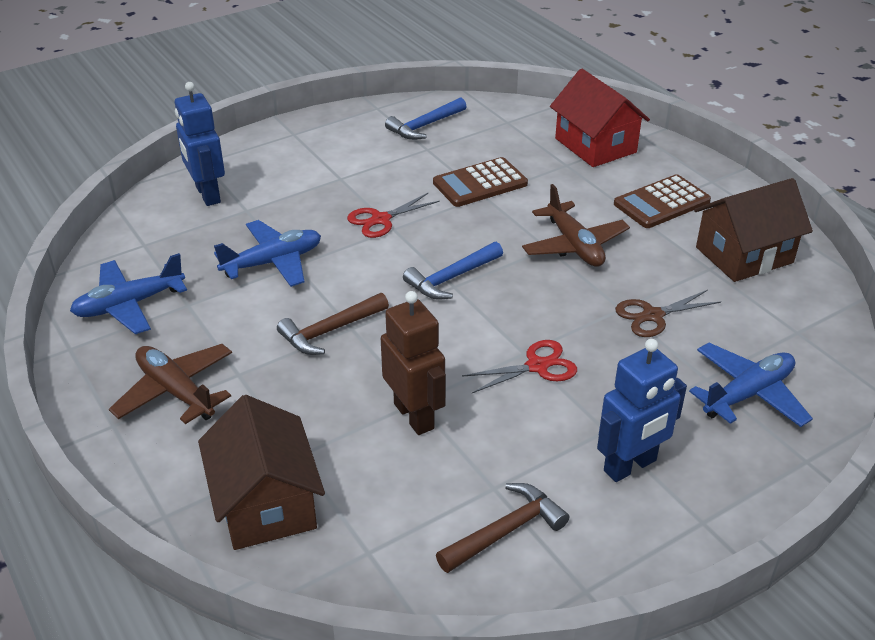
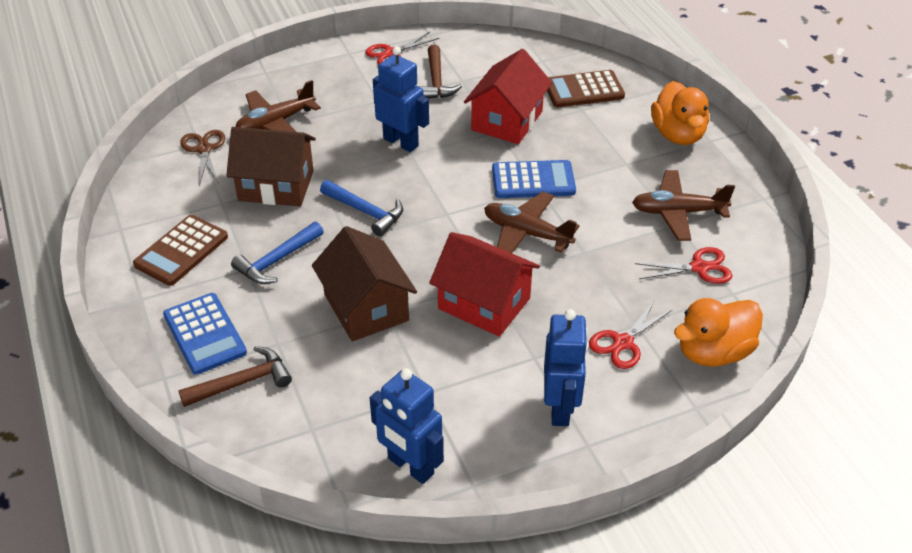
blue calculator: 0 -> 2
blue plane: 3 -> 0
blue robot: 2 -> 3
brown plane: 2 -> 3
brown robot: 1 -> 0
orange duck: 0 -> 2
red house: 1 -> 2
red scissors: 2 -> 3

